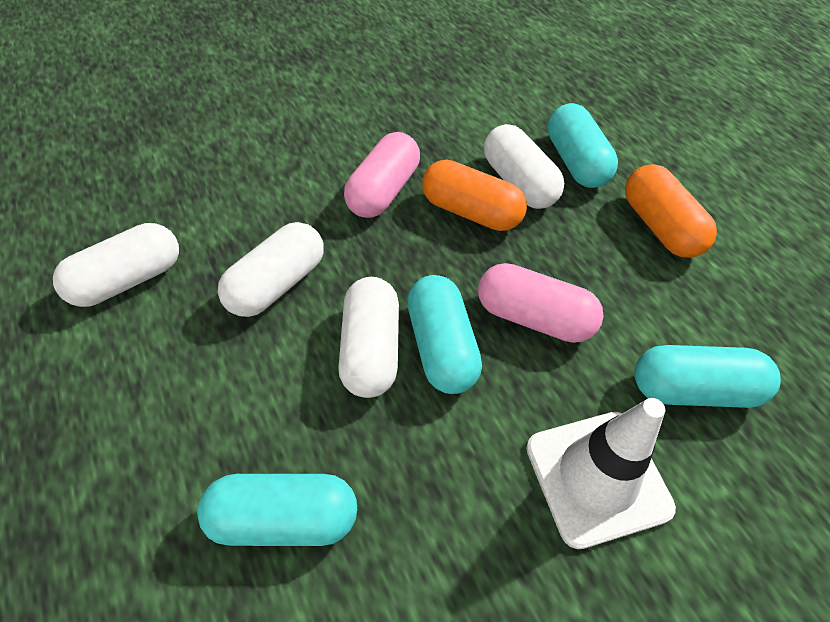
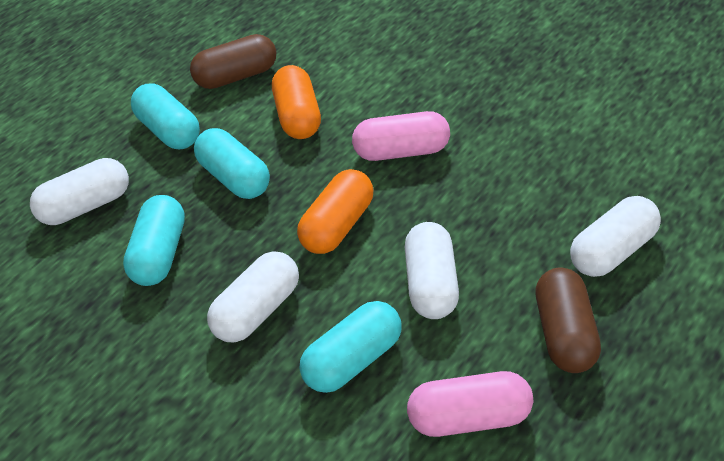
brown capsule: 0 -> 2
white traffic cone: 1 -> 0

